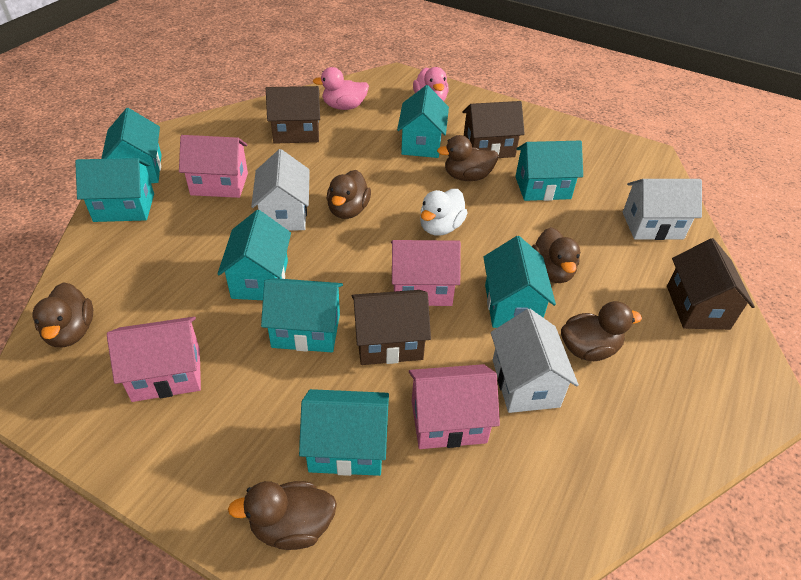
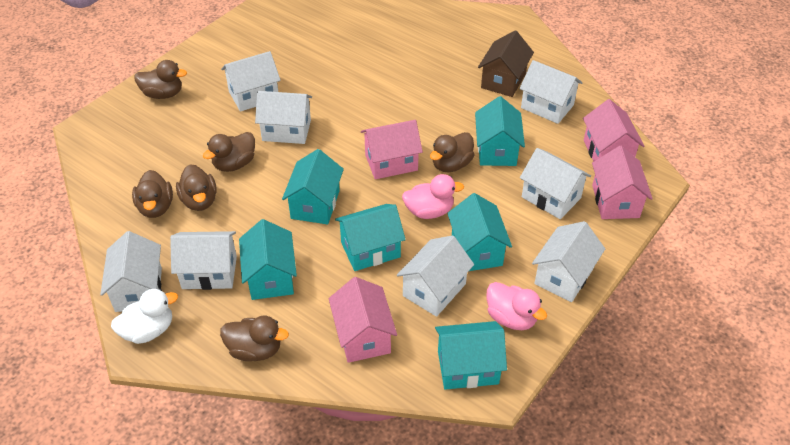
brown house: 4 -> 1
turquoise house: 8 -> 6
white house: 3 -> 8

